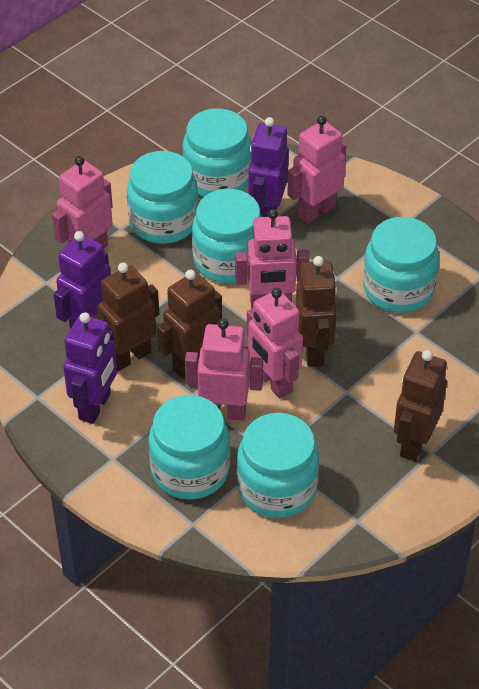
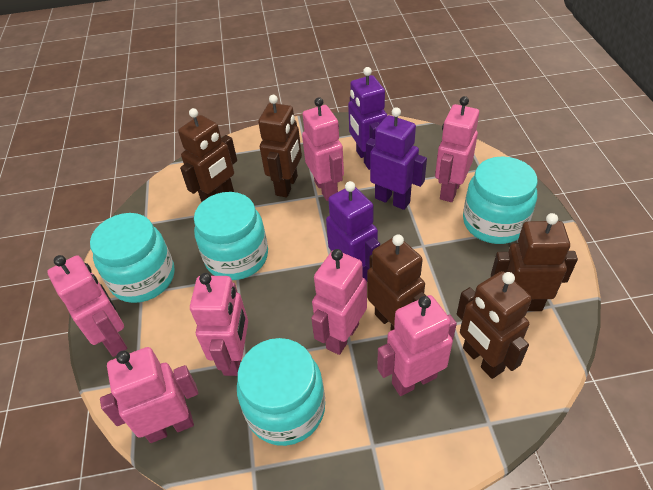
brown robot: 4 -> 5
pink robot: 5 -> 7
turquoise jar: 6 -> 4

